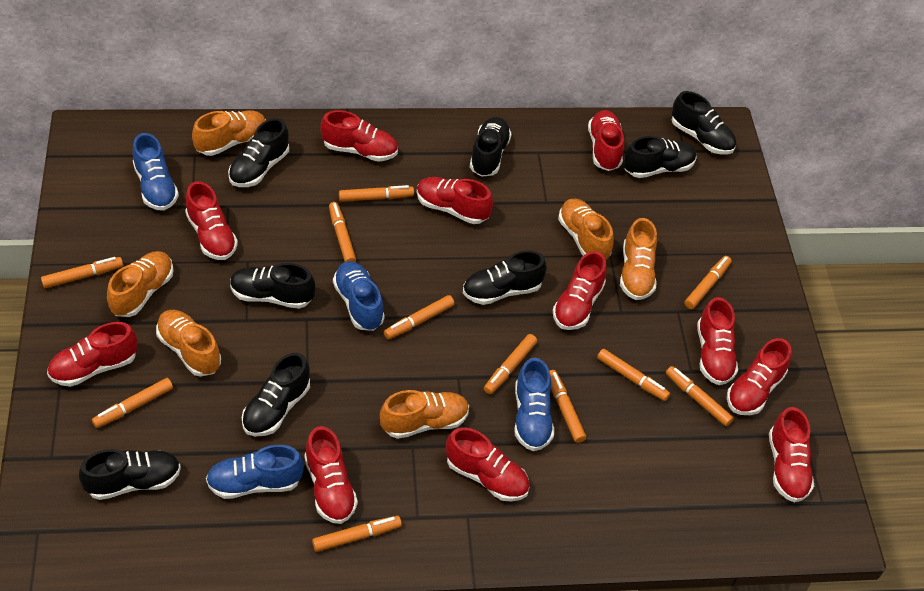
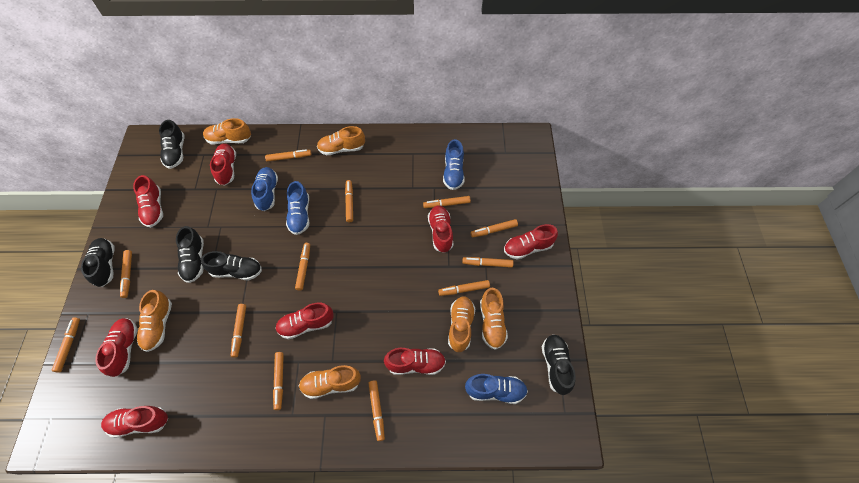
black shoe: 8 -> 5
orange marker: 11 -> 12
red shoe: 11 -> 8

